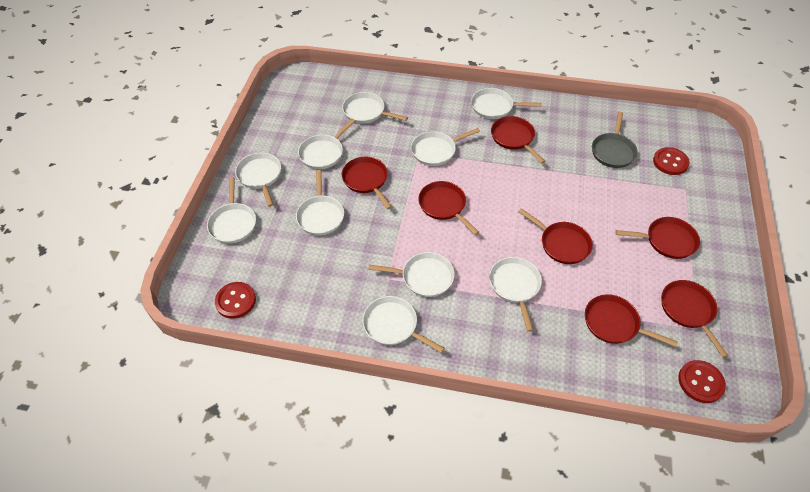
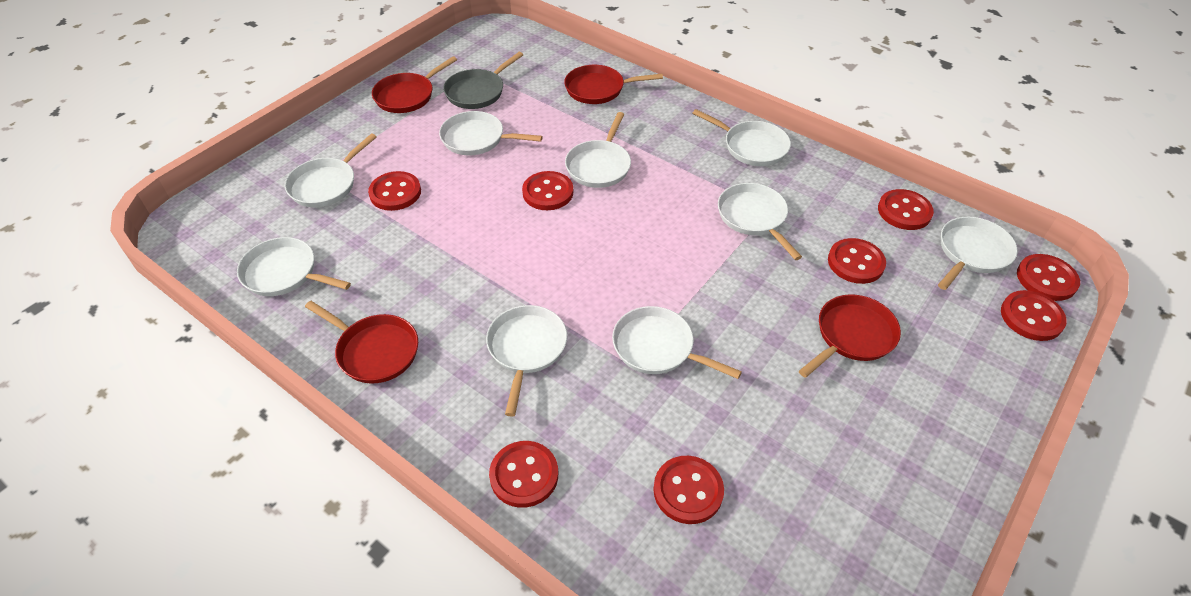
red button: 3 -> 8
red pan: 7 -> 4
white pan: 10 -> 9

